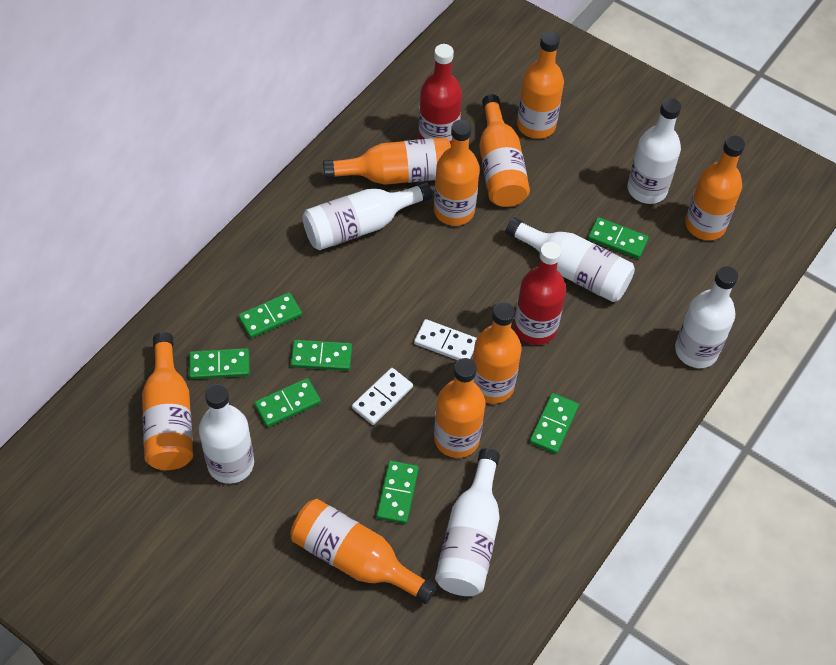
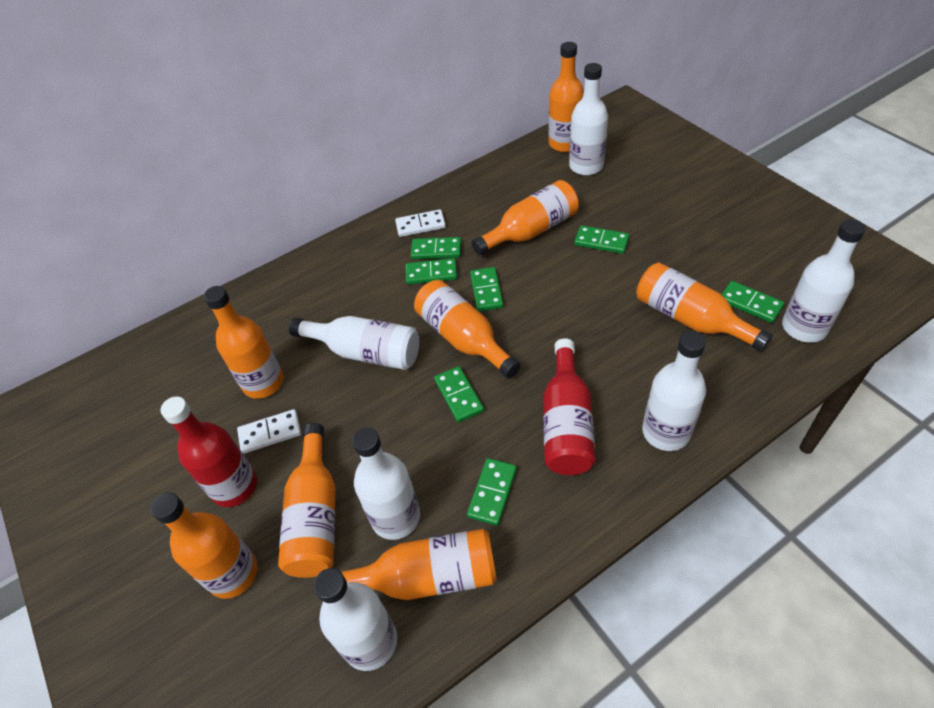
orange bottle: 9 -> 8

